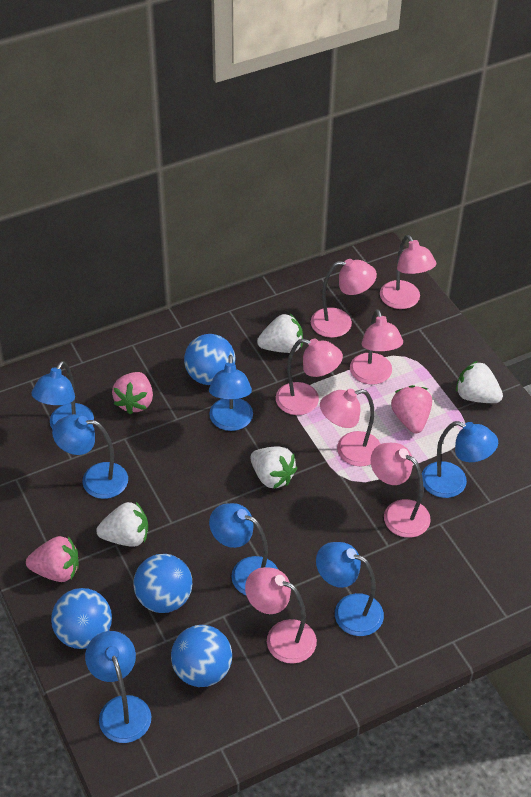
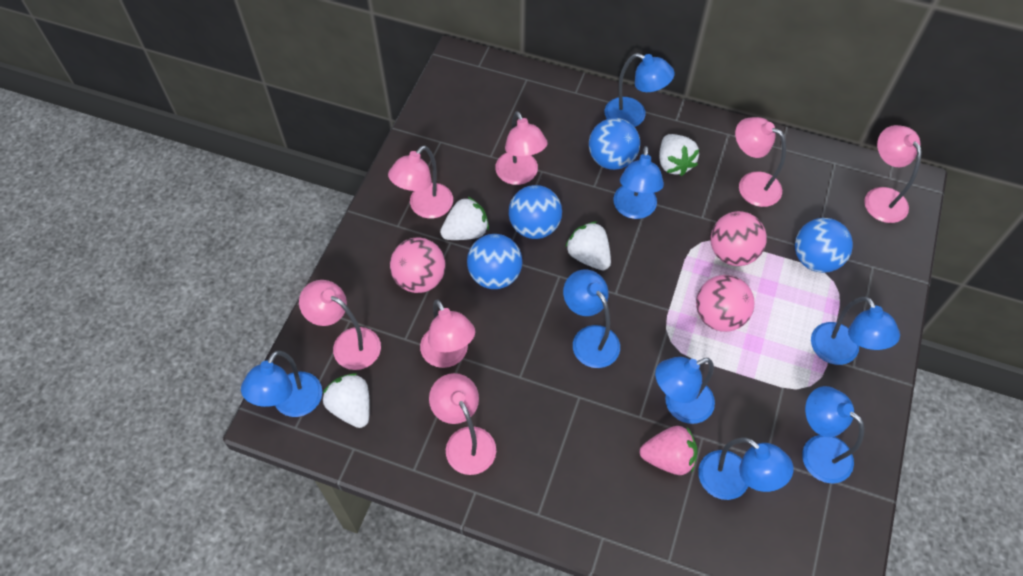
blue lamp: 7 -> 8
pink ball: 0 -> 3
pink strawberry: 3 -> 1

